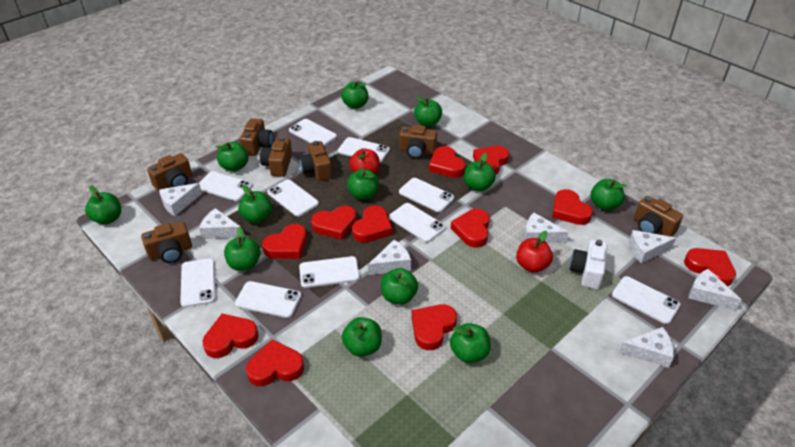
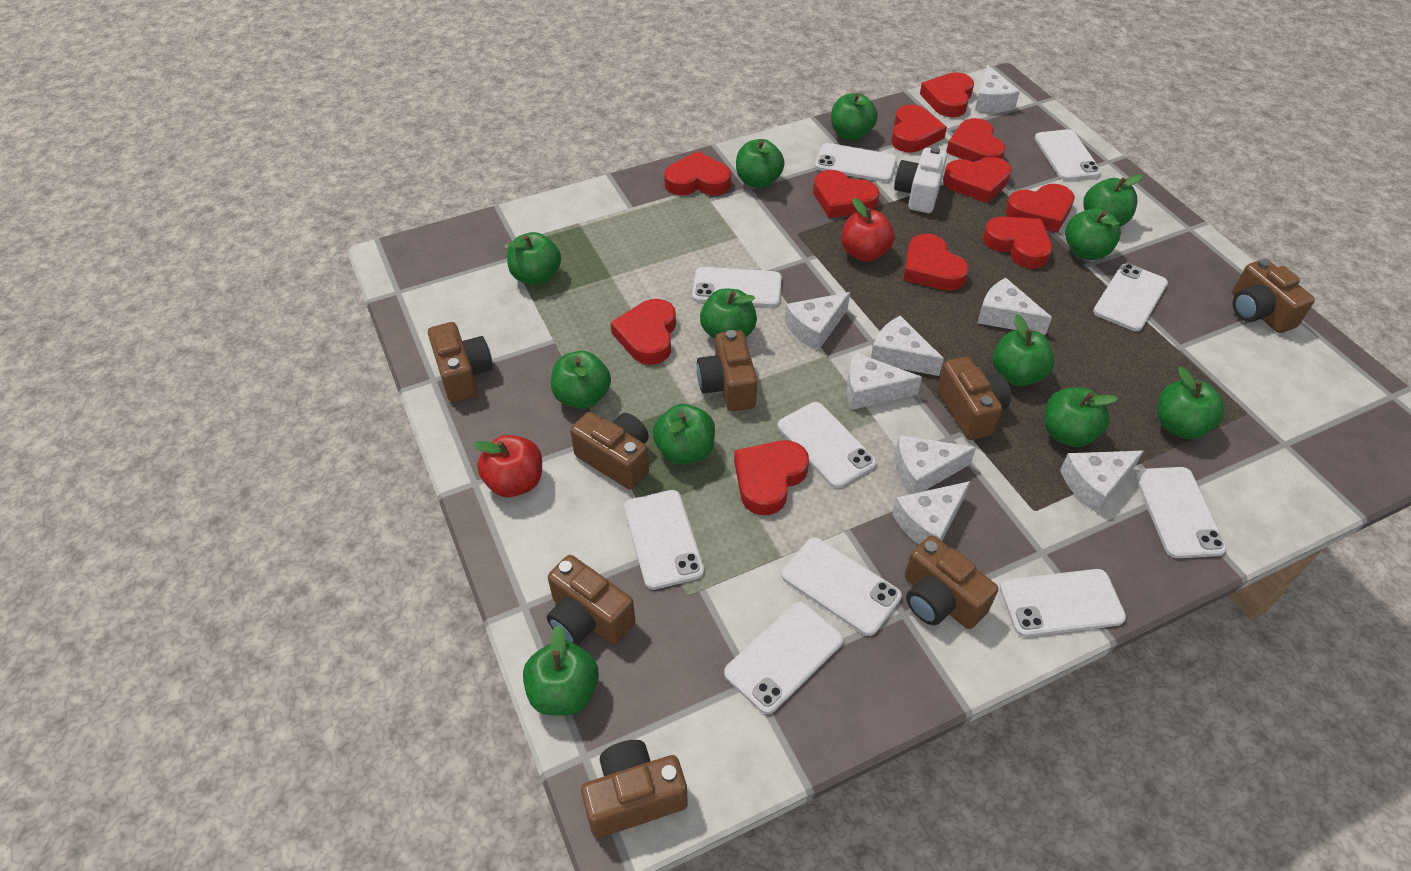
brown camera: 7 -> 8
white cheese: 7 -> 8

